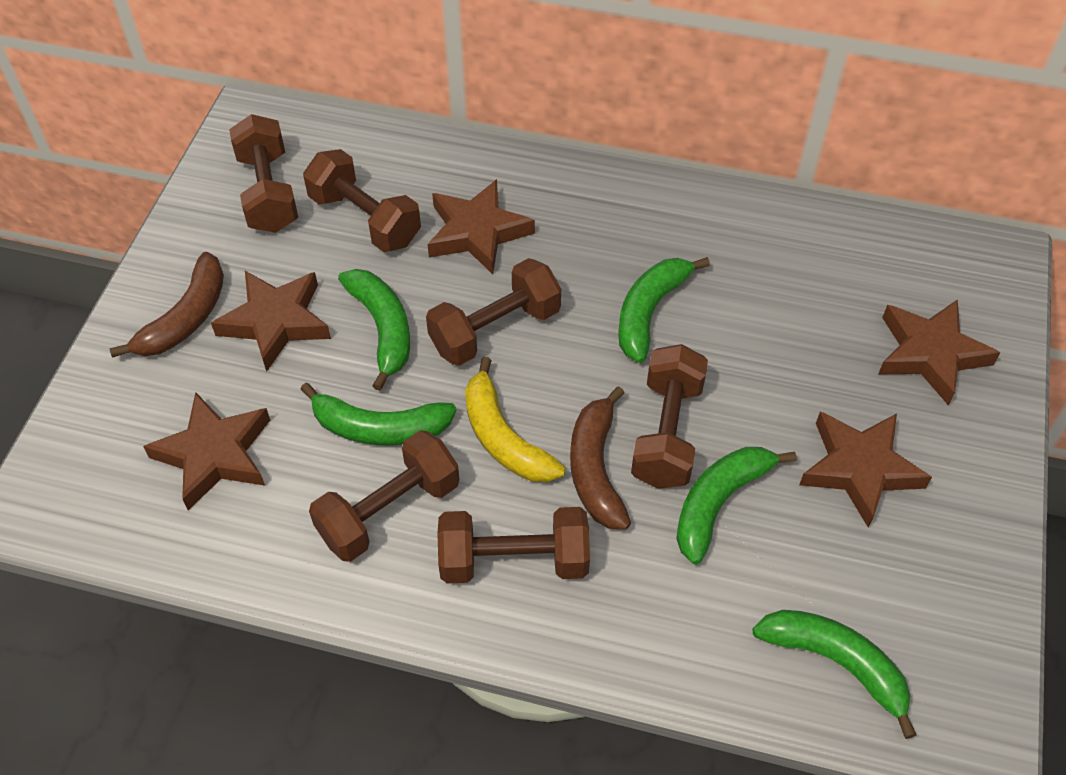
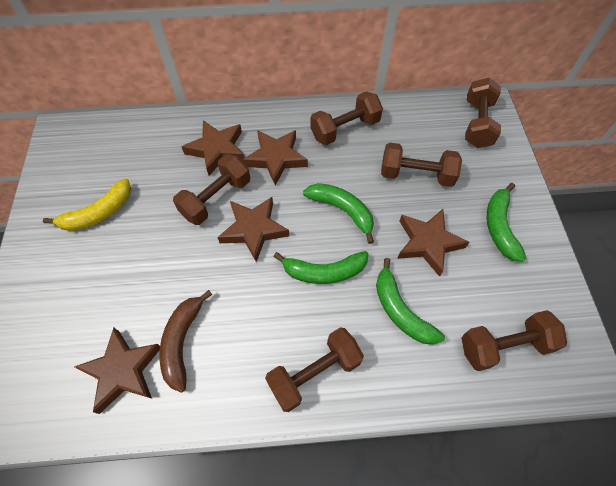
brown banana: 2 -> 1
green banana: 5 -> 4

